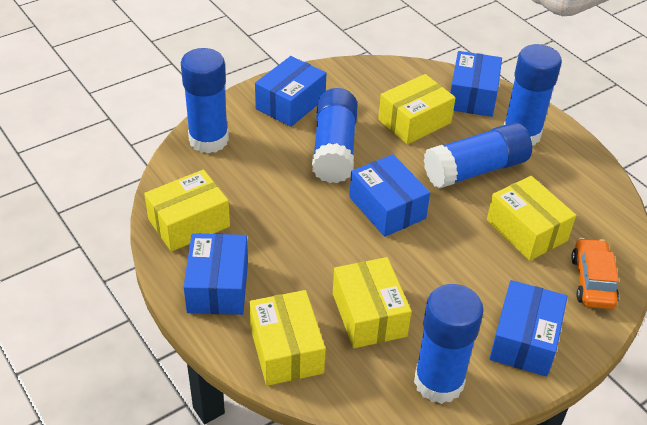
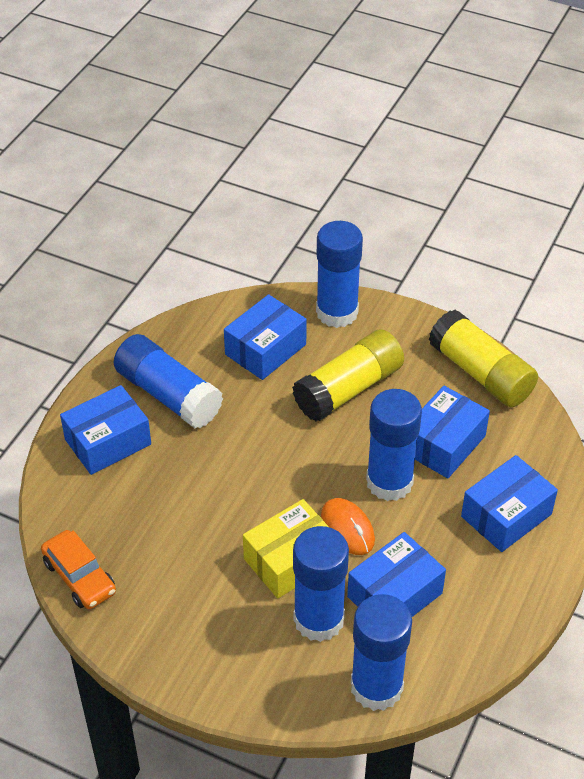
orange mouse: 0 -> 1
yellow box: 5 -> 1
yellow glue stick: 0 -> 2

